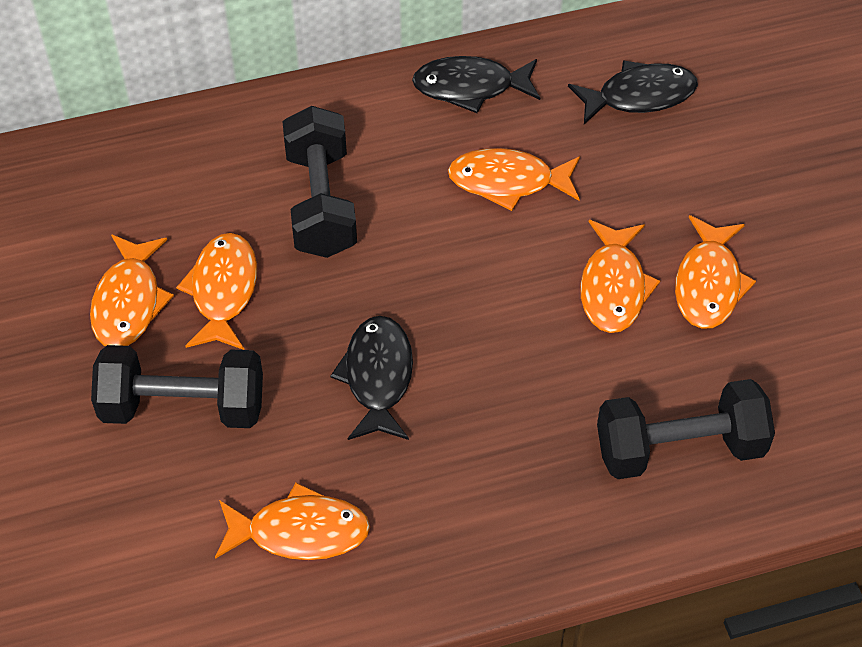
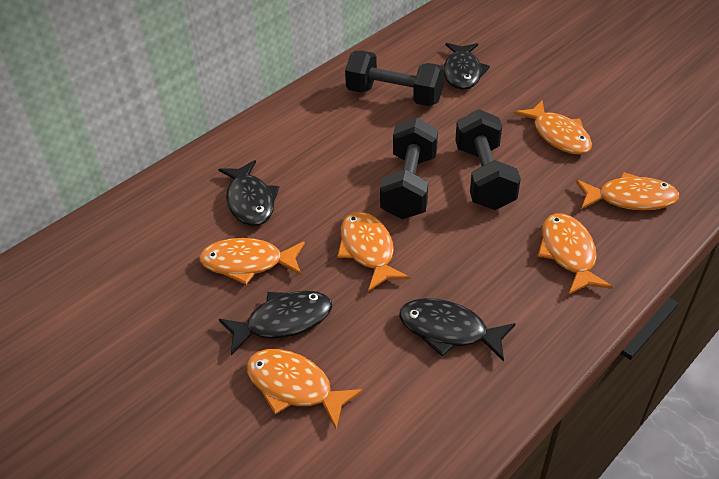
black fish: 3 -> 4

